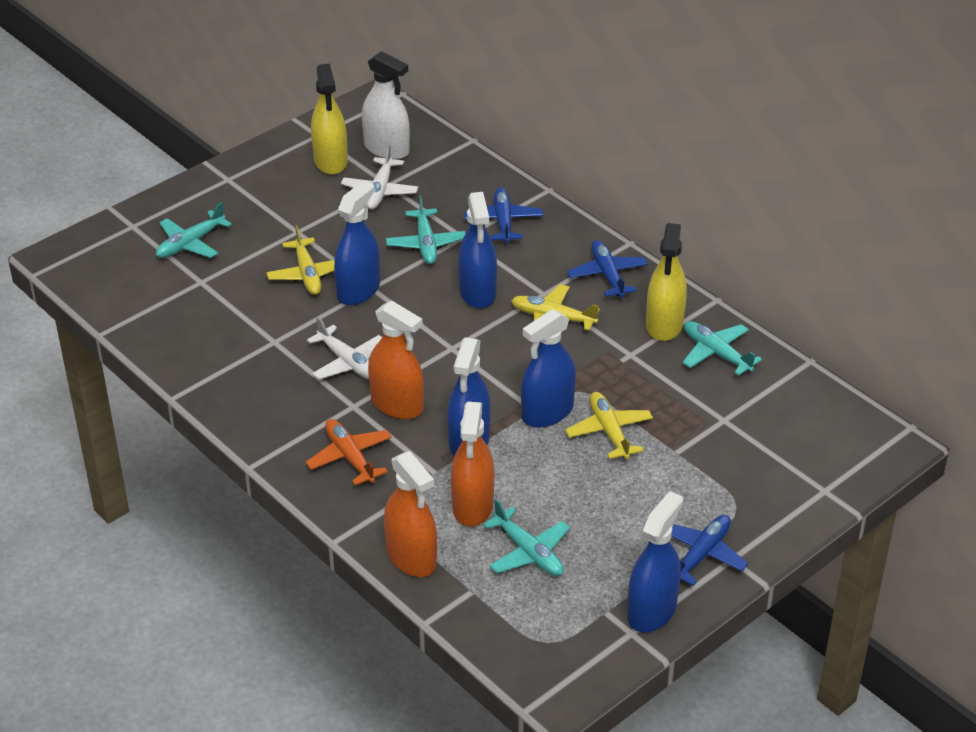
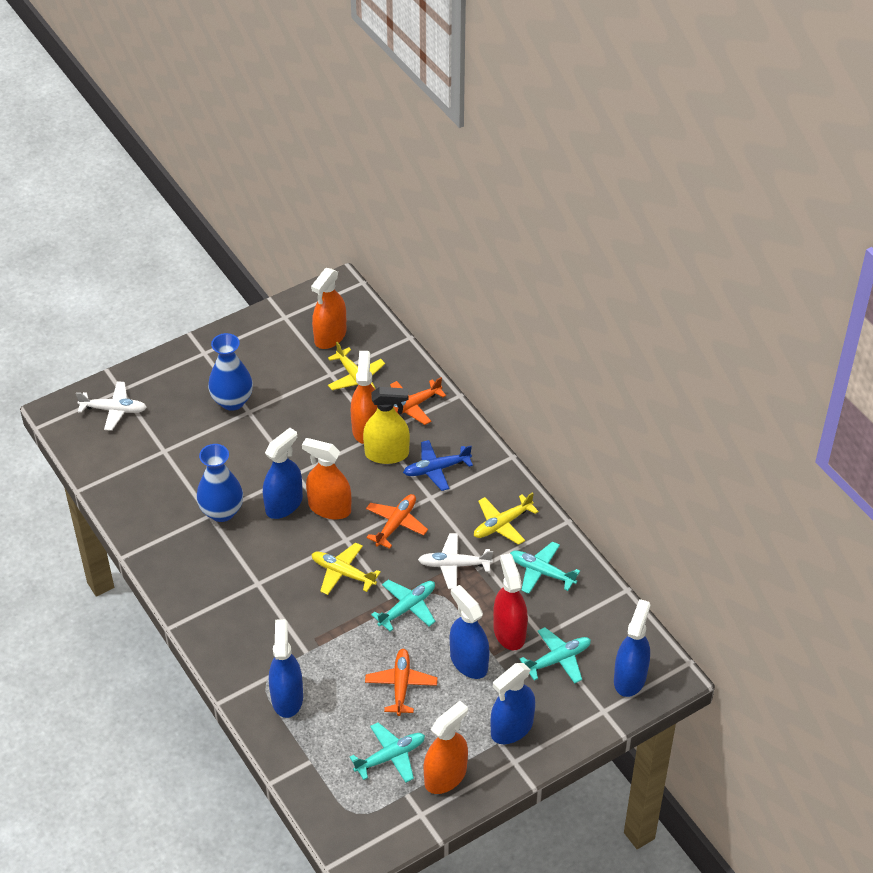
blue plane: 3 -> 1
blue vase: 0 -> 2
orange plane: 1 -> 3
orange spray bottle: 3 -> 4
red spray bottle: 0 -> 1
white spray bottle: 1 -> 0
yellow spray bottle: 2 -> 1

